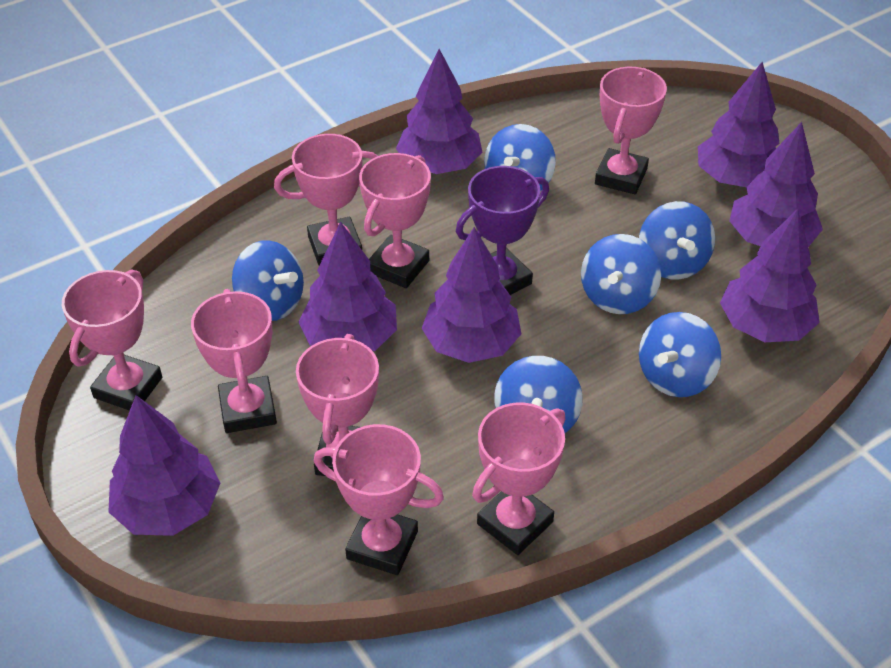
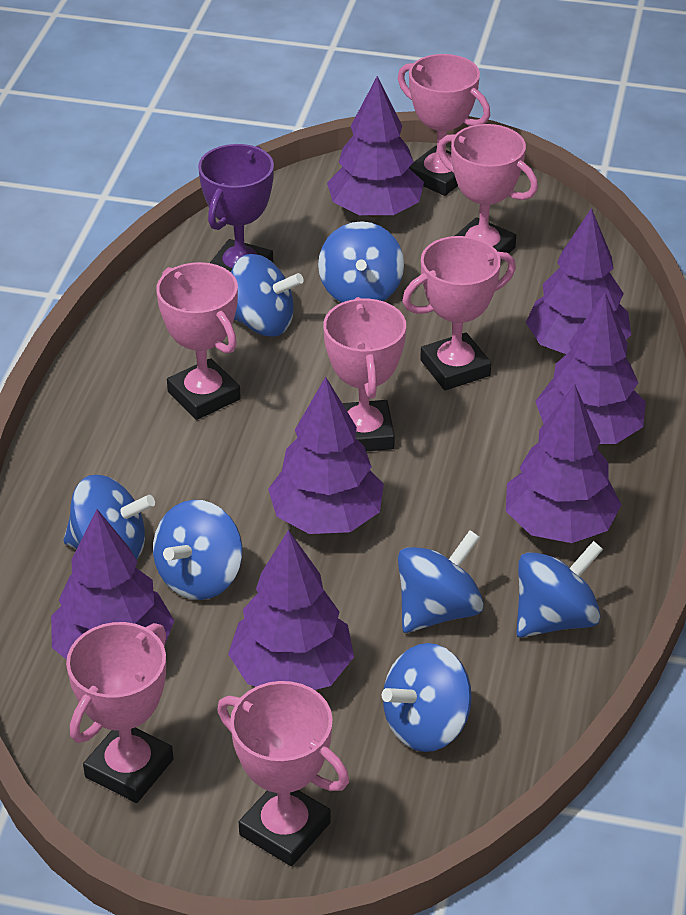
blue spinning top: 6 -> 7
pink trophy: 8 -> 7

